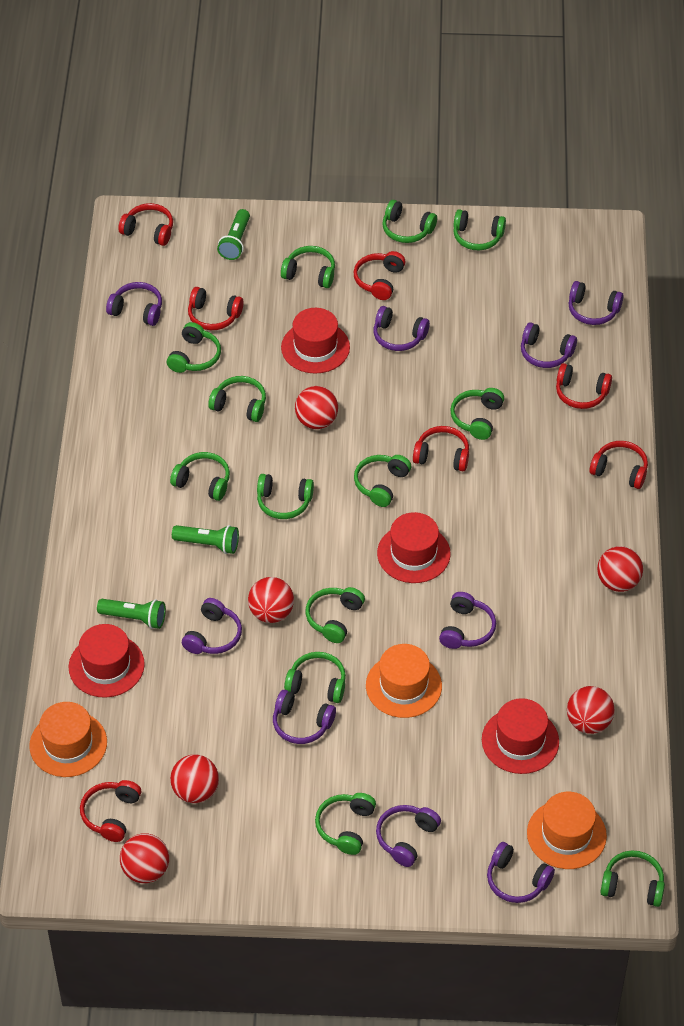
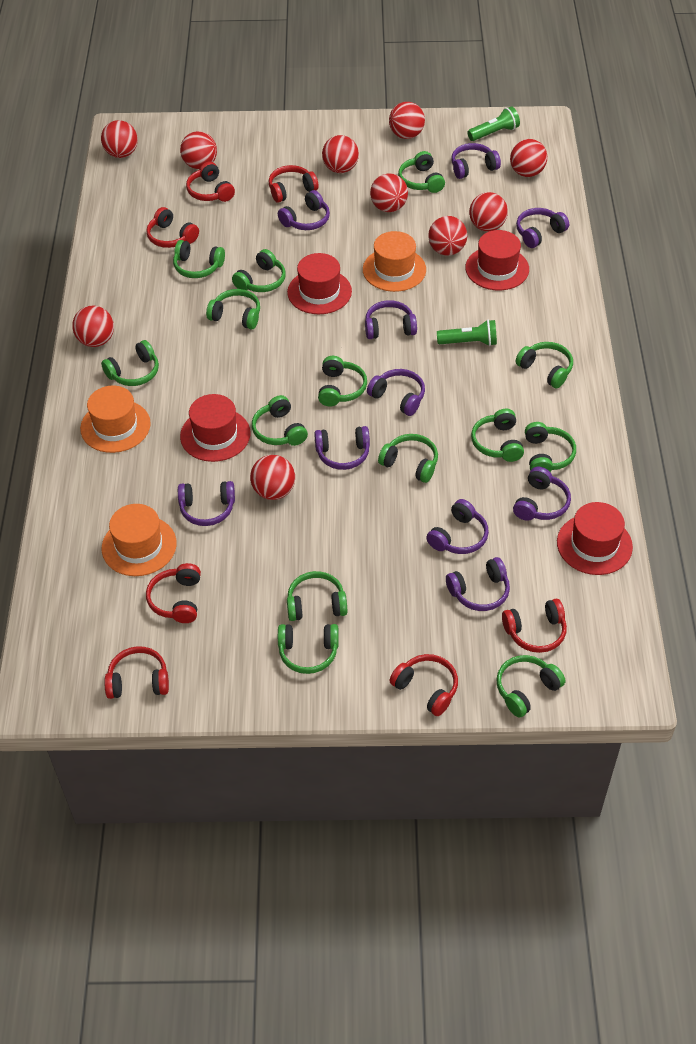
green flashlight: 3 -> 2
green headphones: 13 -> 14
purple headphones: 9 -> 10
red ball: 6 -> 10

